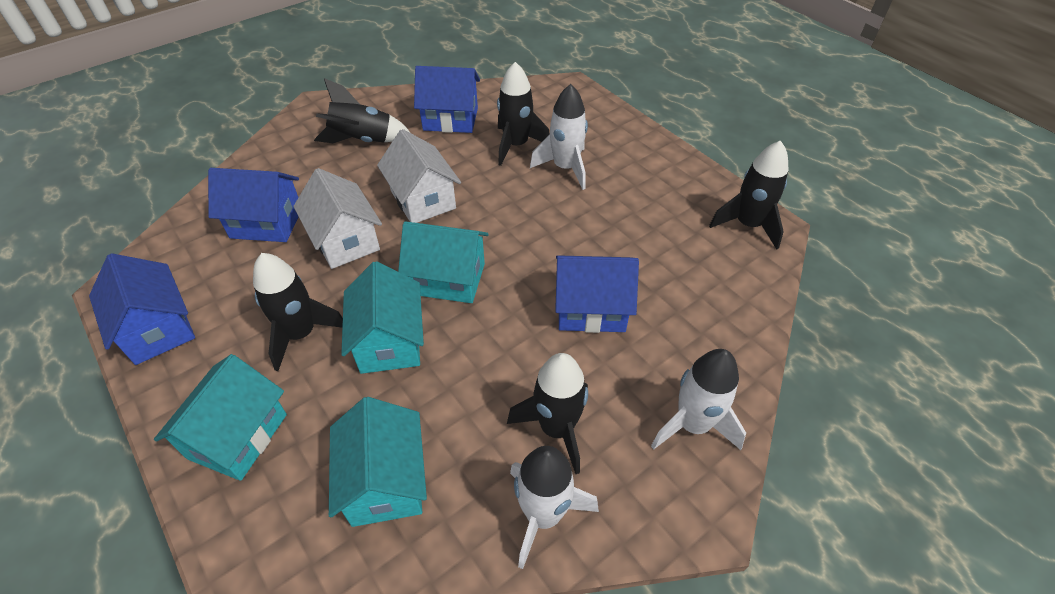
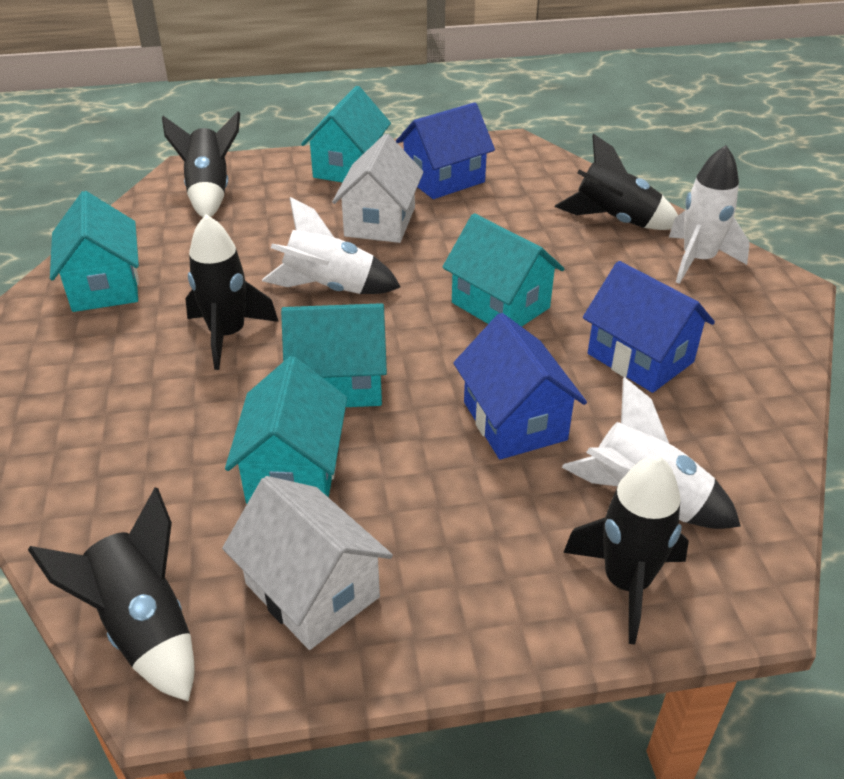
blue house: 4 -> 3
turquoise house: 4 -> 5

